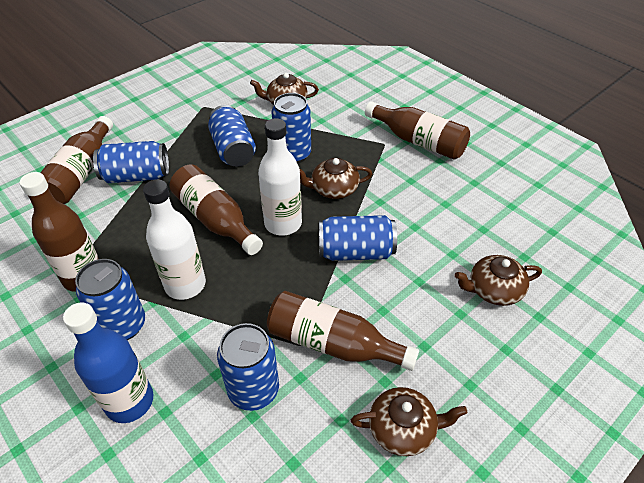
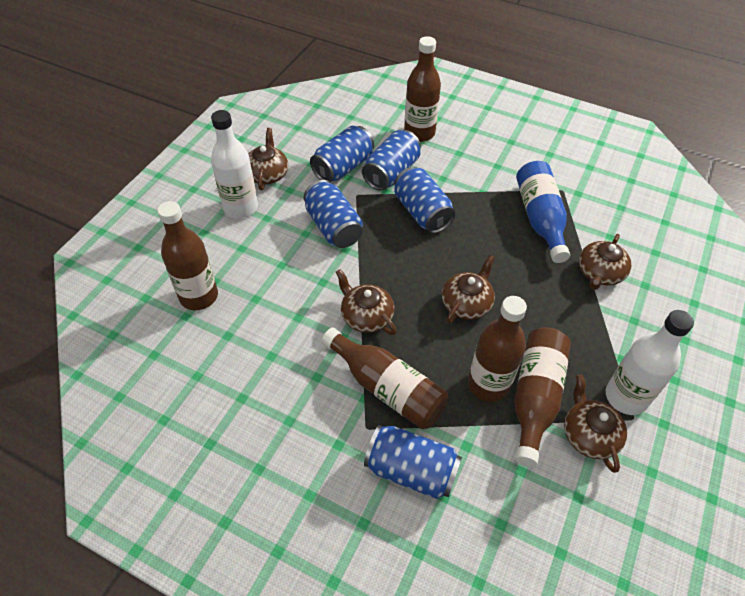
blue can: 6 -> 5
brown teapot: 4 -> 5

